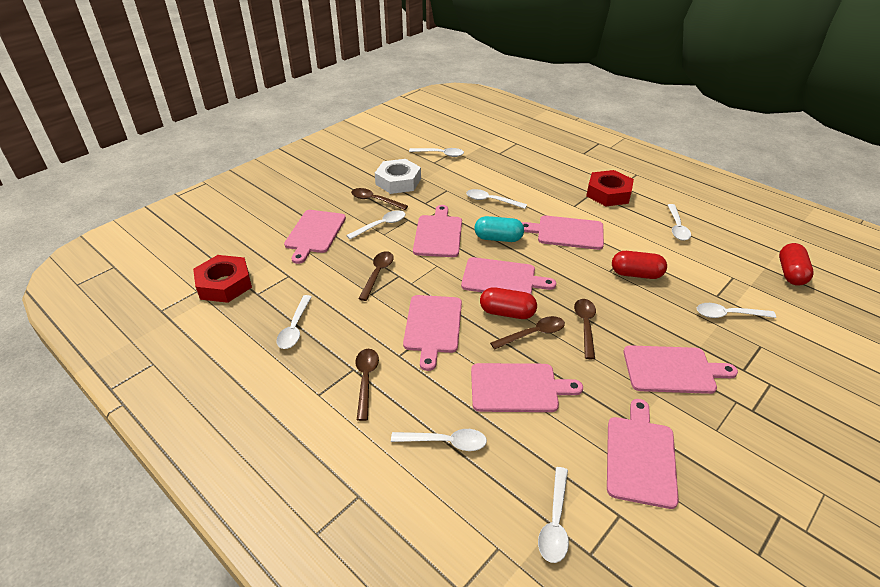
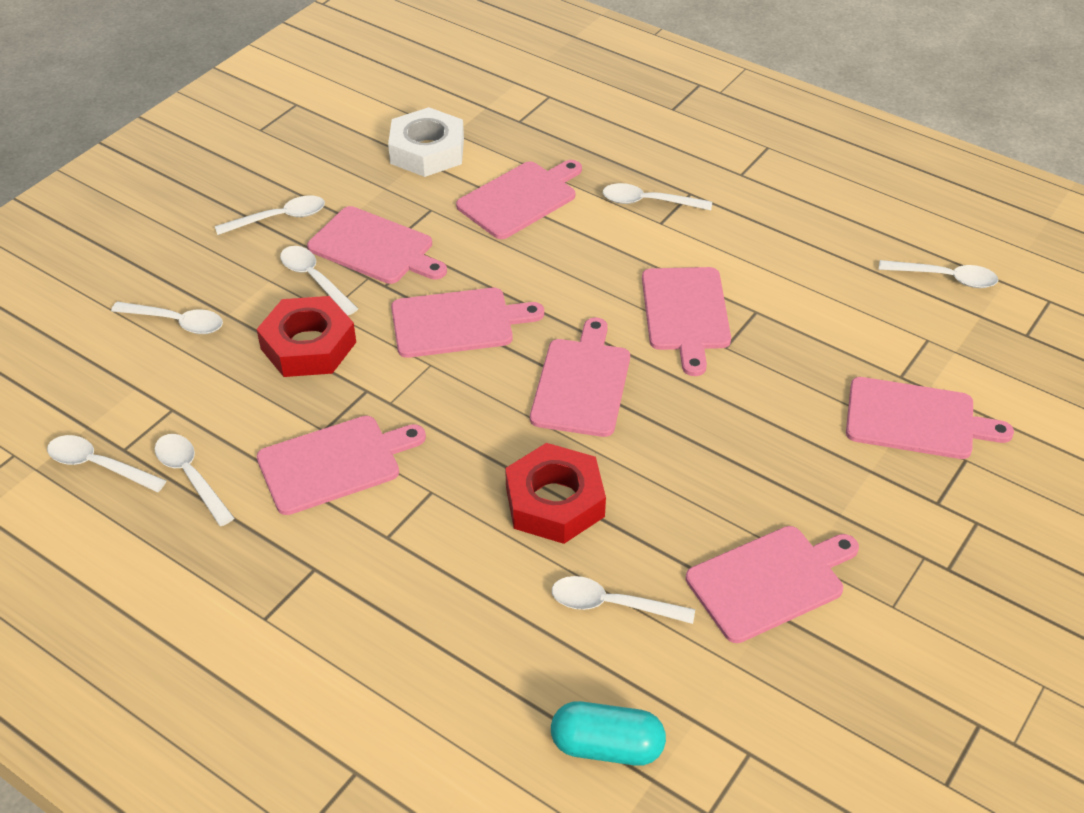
brown spoon: 5 -> 0
red capsule: 3 -> 0

